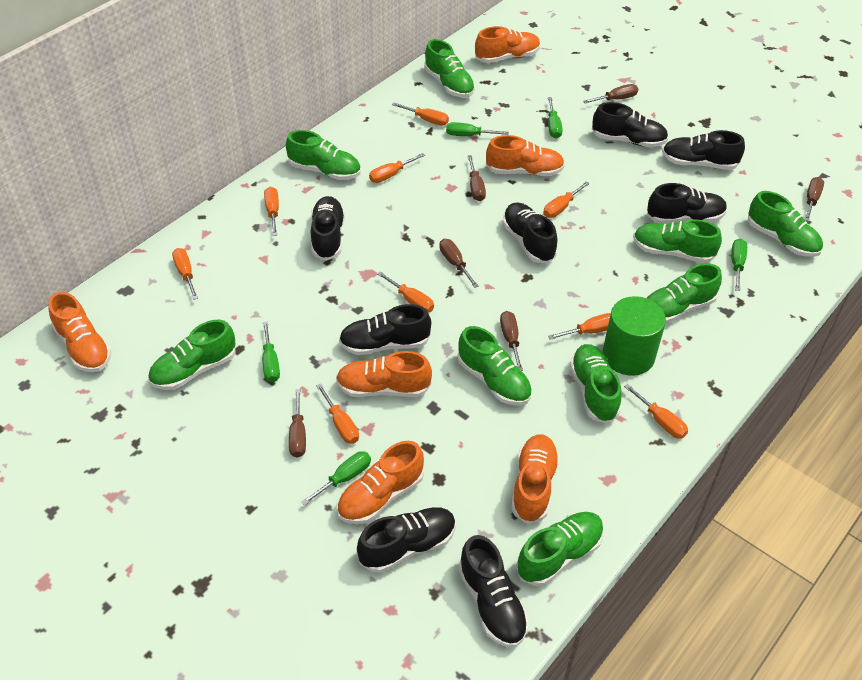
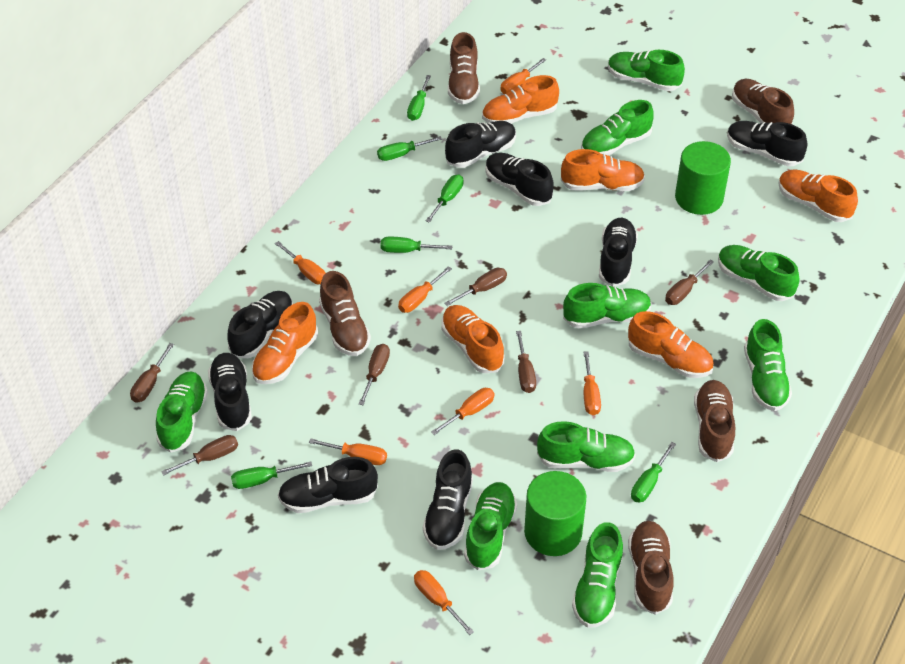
brown shoe: 0 -> 5
green cylinder: 1 -> 2
green screwdriver: 5 -> 6
orange screwdriver: 9 -> 7

